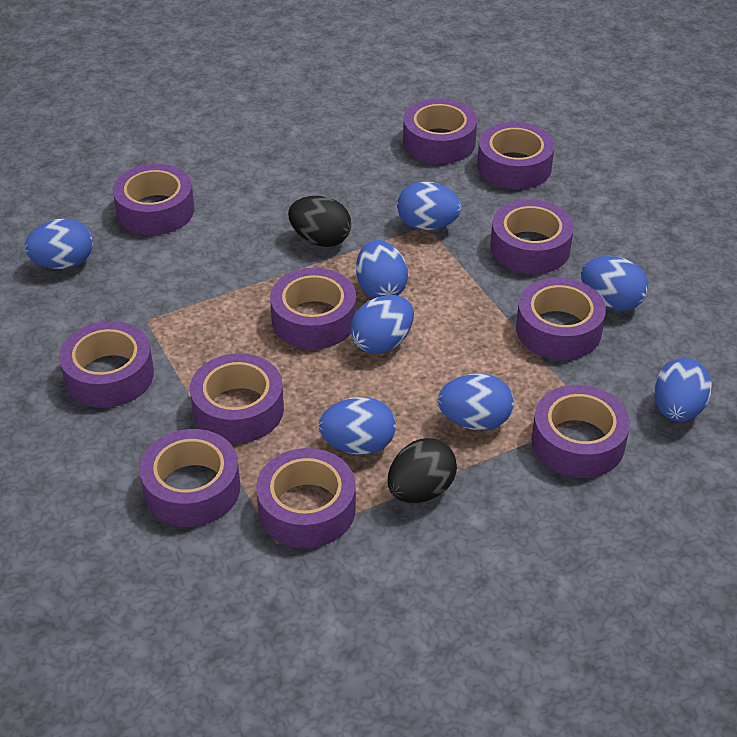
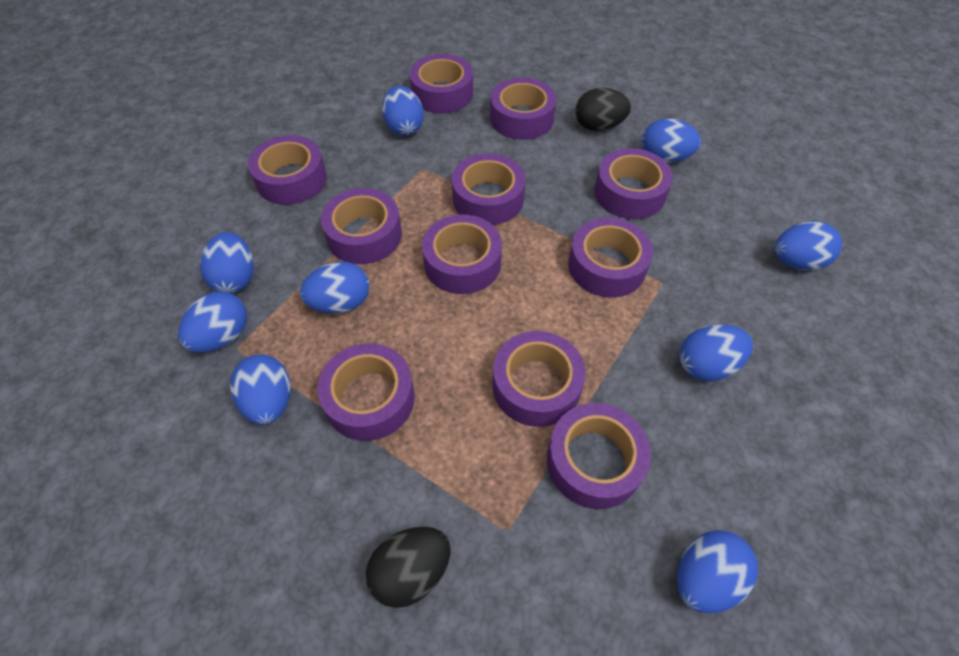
blue egg: 8 -> 9

